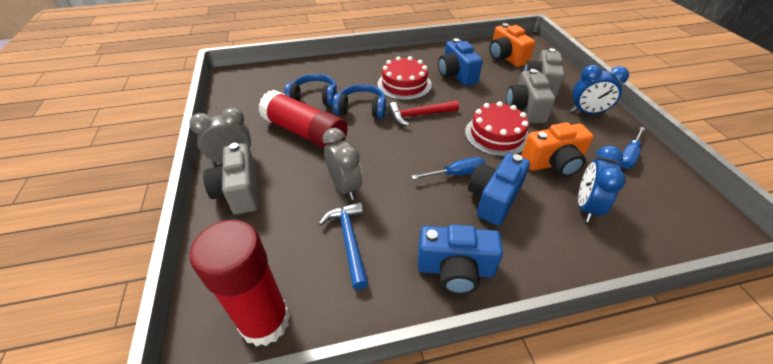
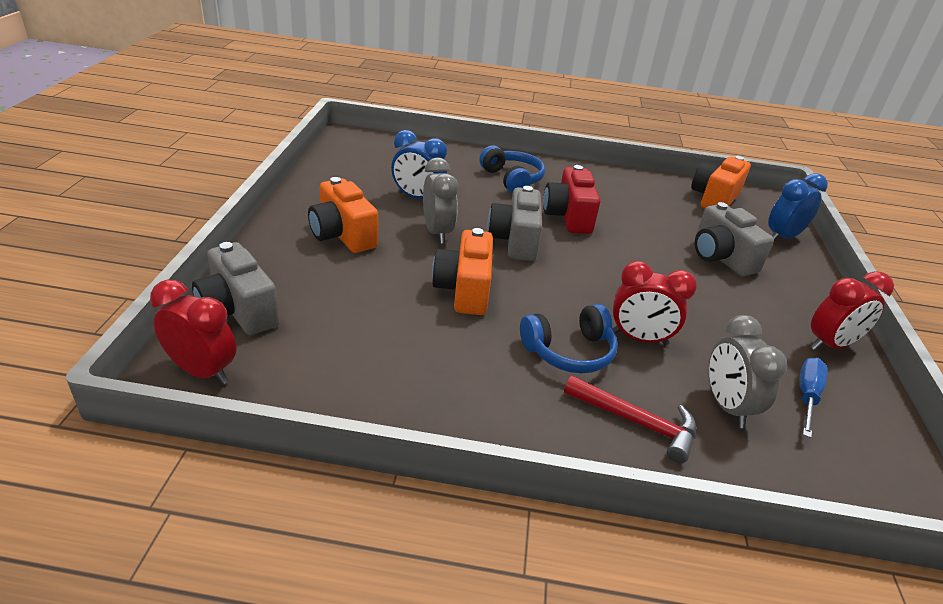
blue camera: 3 -> 0
blue hammer: 1 -> 0
blue screwdriver: 2 -> 1
orange camera: 2 -> 3
red cake: 2 -> 0
red camera: 0 -> 1
red clock: 0 -> 3
red glue stick: 2 -> 0

